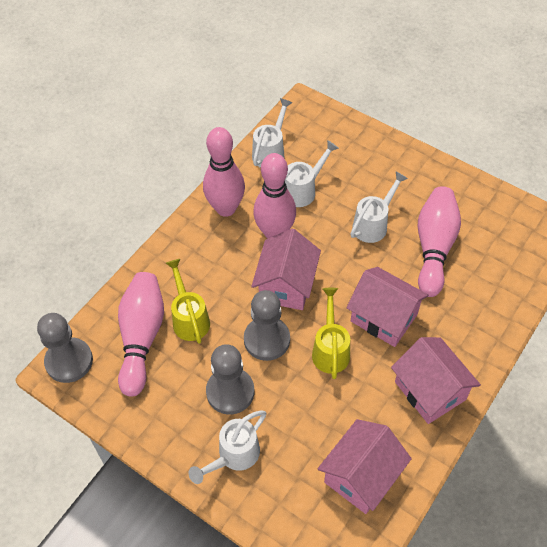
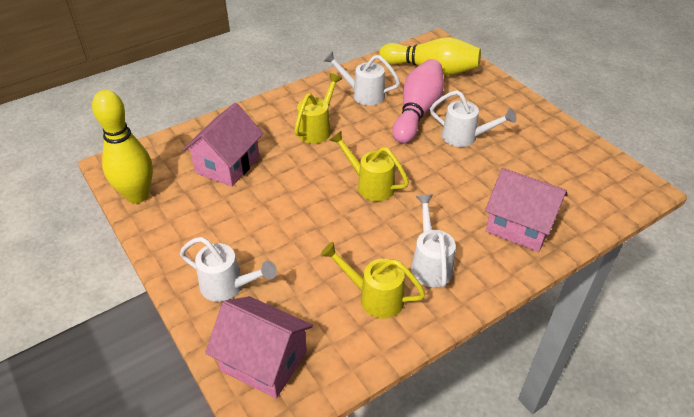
grey pawn: 3 -> 0
pink bowling pin: 4 -> 1
pink house: 4 -> 3
yellow bowling pin: 0 -> 2
yellow watering can: 2 -> 3

